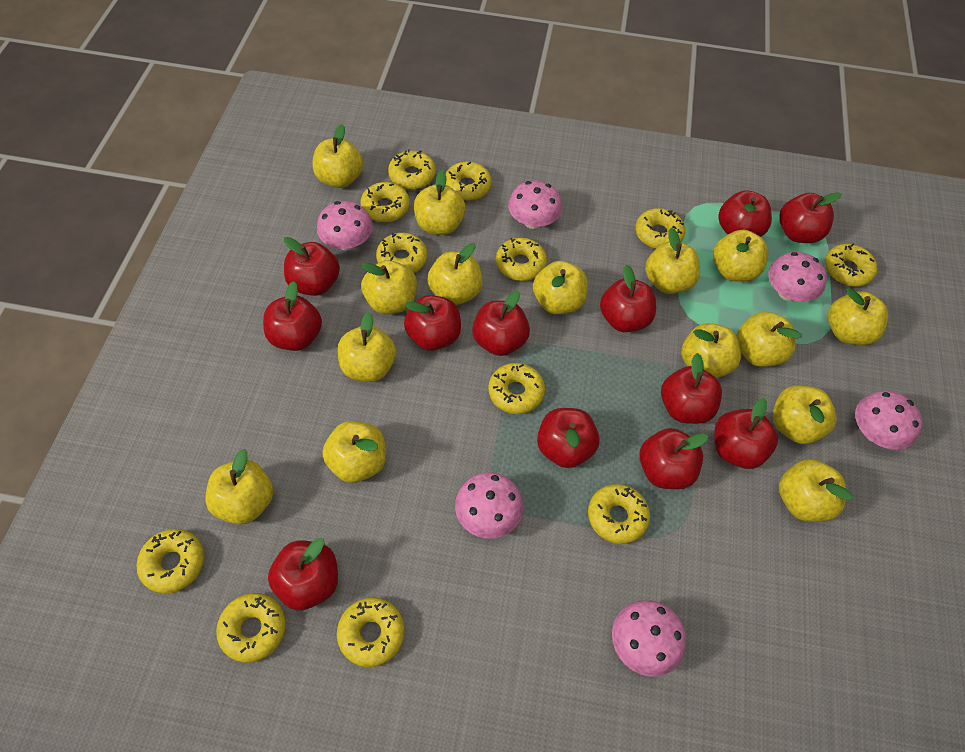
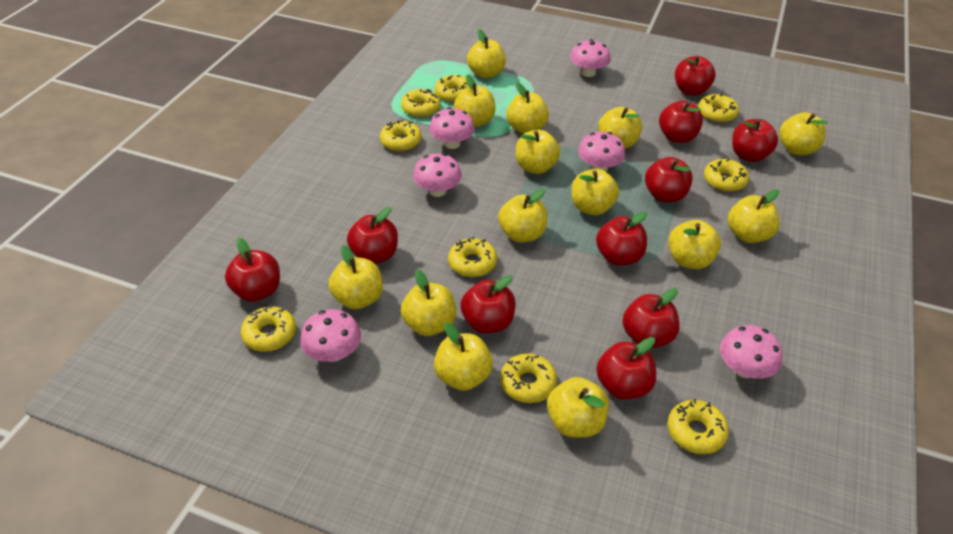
red apple: 12 -> 10
yellow apple: 15 -> 14
yellow donut: 12 -> 9

